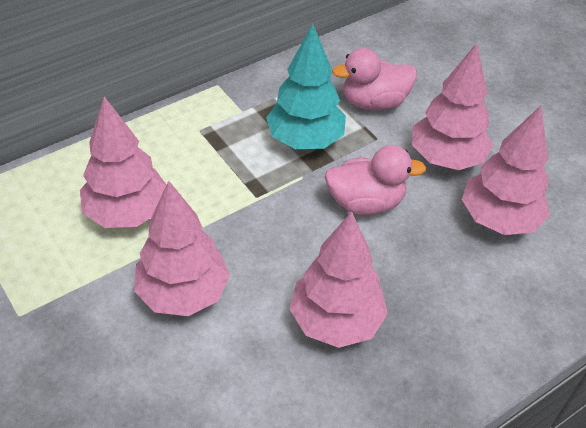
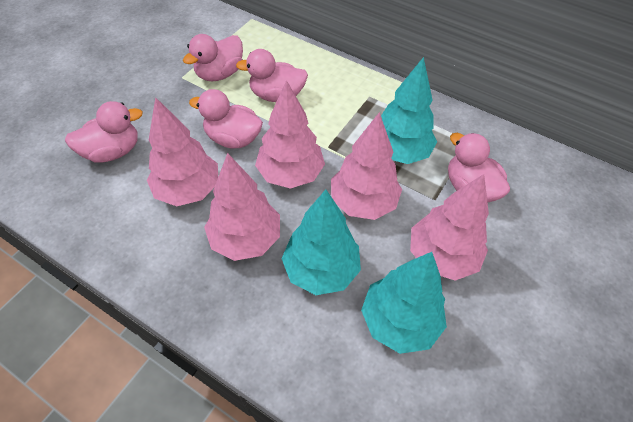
pink duck: 2 -> 5
turquoise tree: 1 -> 3

